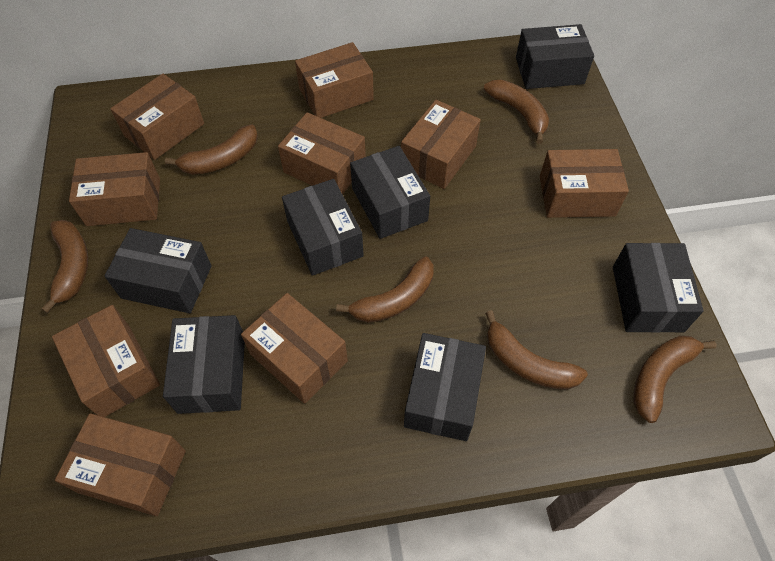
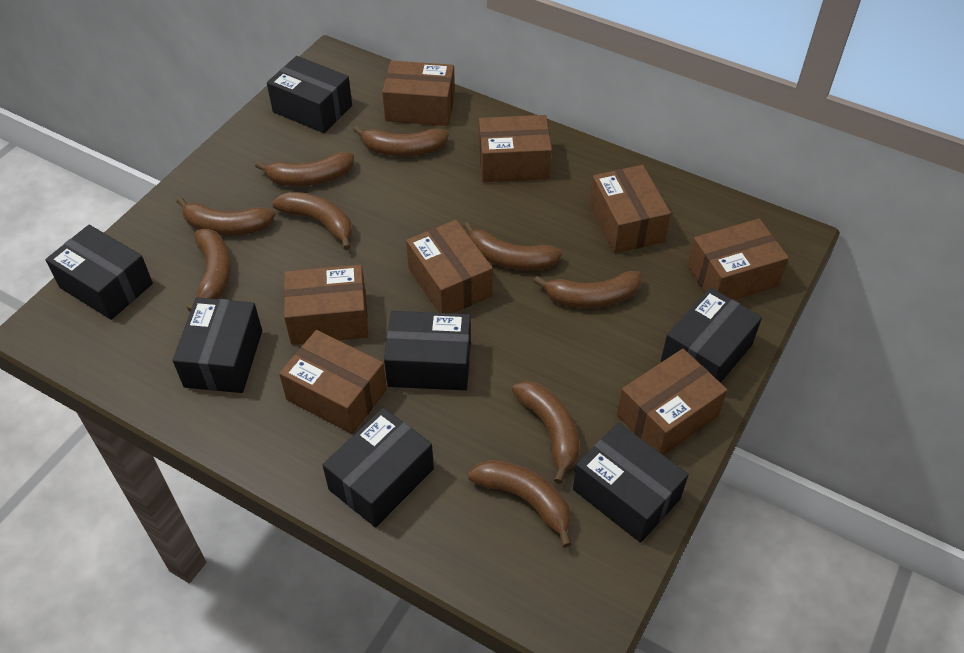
brown banana: 6 -> 9
brown box: 9 -> 8

